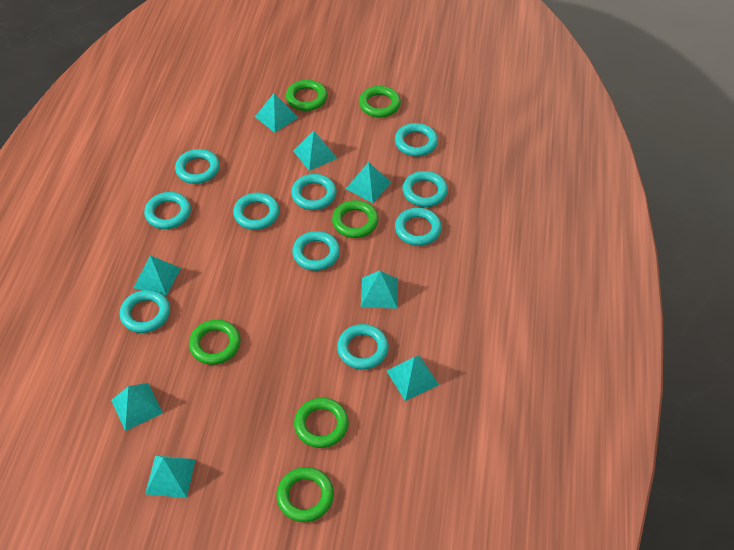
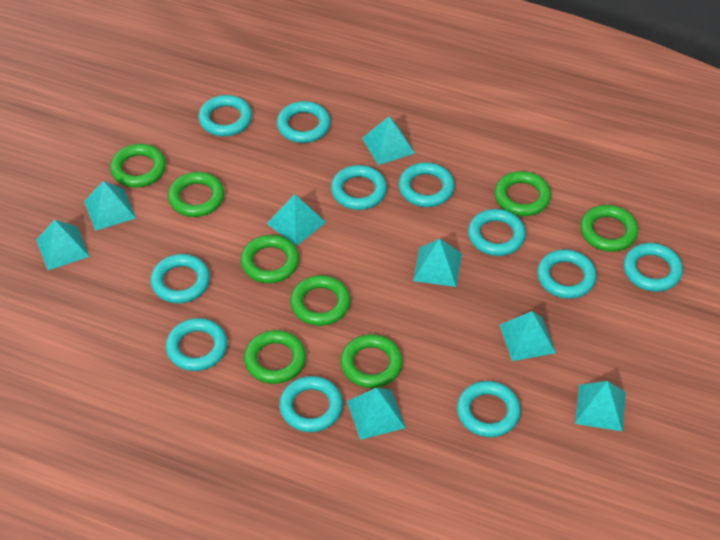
green ring: 6 -> 8
turquoise ring: 10 -> 11

